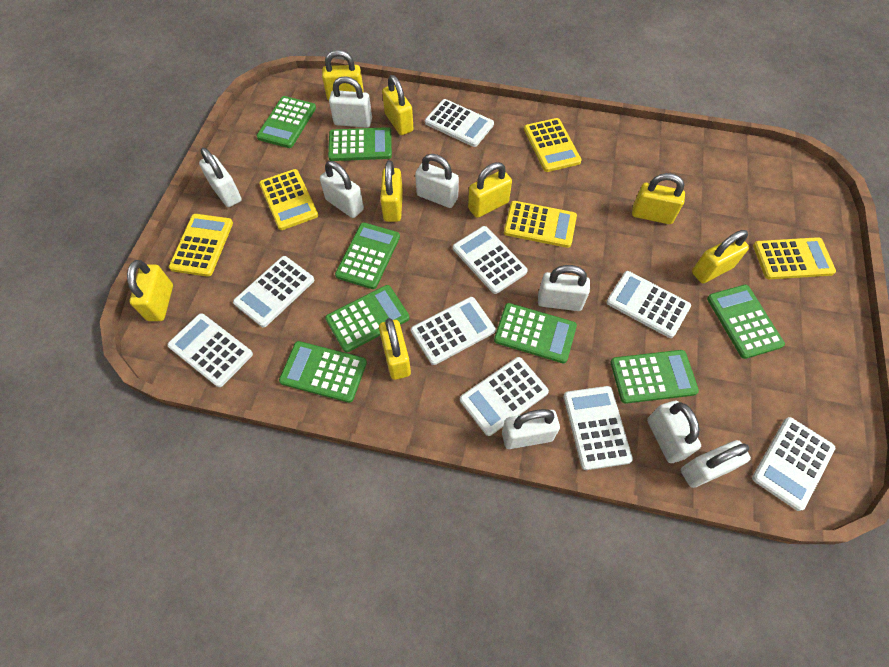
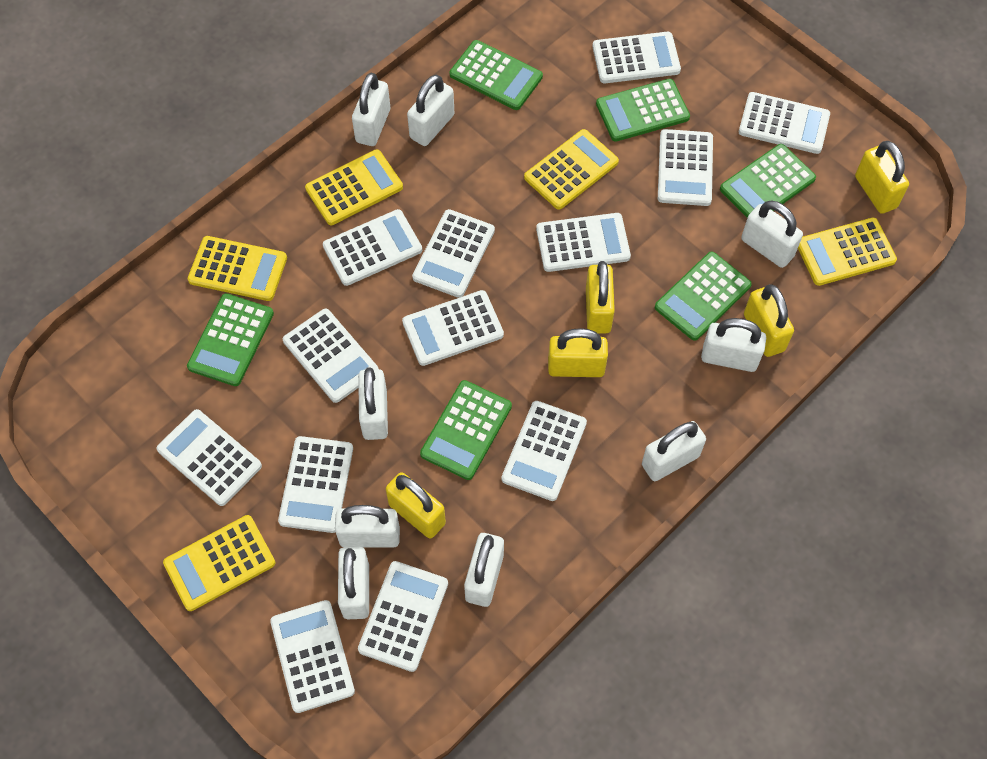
green calculator: 8 -> 6
white calculator: 9 -> 13
white padlock: 8 -> 9
yellow padlock: 8 -> 5

